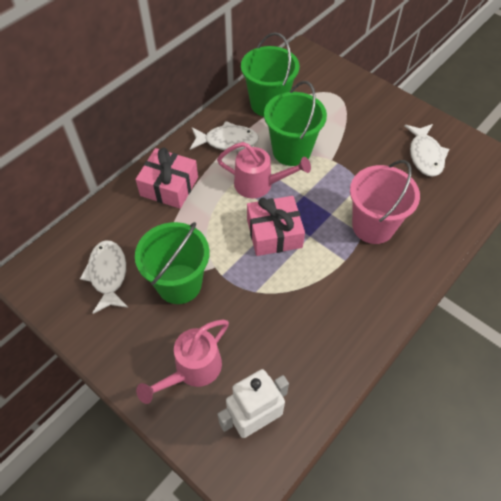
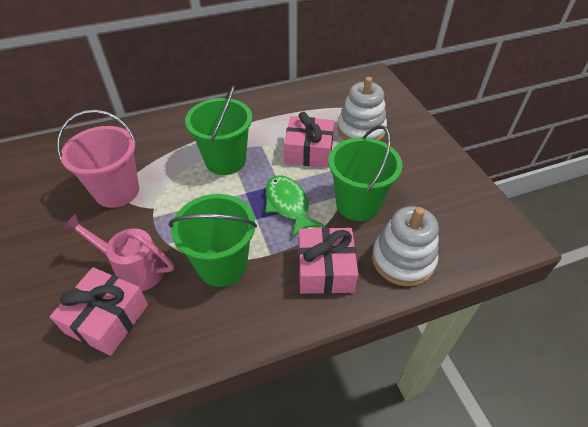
green fish: 0 -> 1
pink gift: 2 -> 3
pink watering can: 2 -> 1
white fish: 3 -> 0
white robot: 1 -> 0
white stacking toy: 0 -> 2

